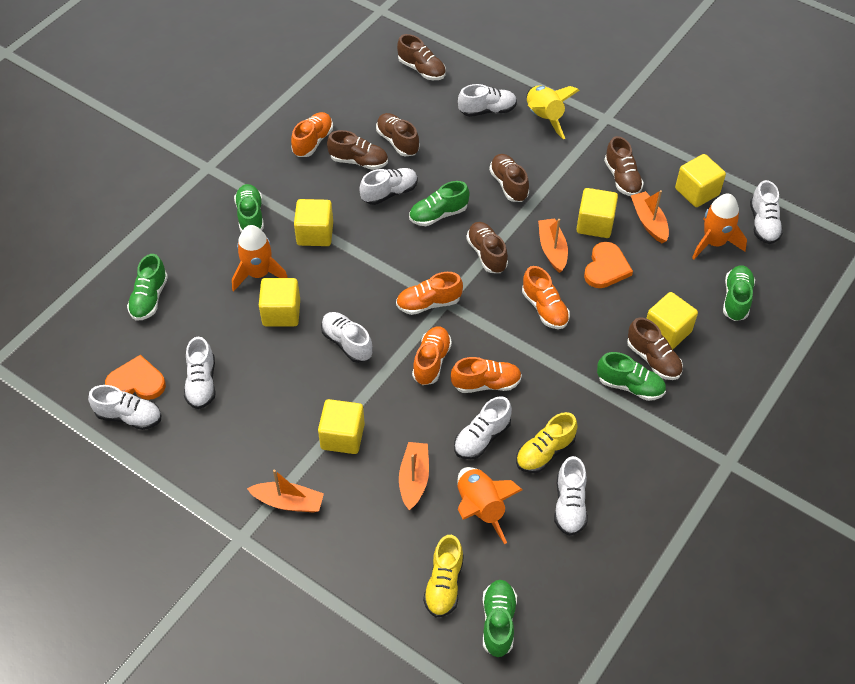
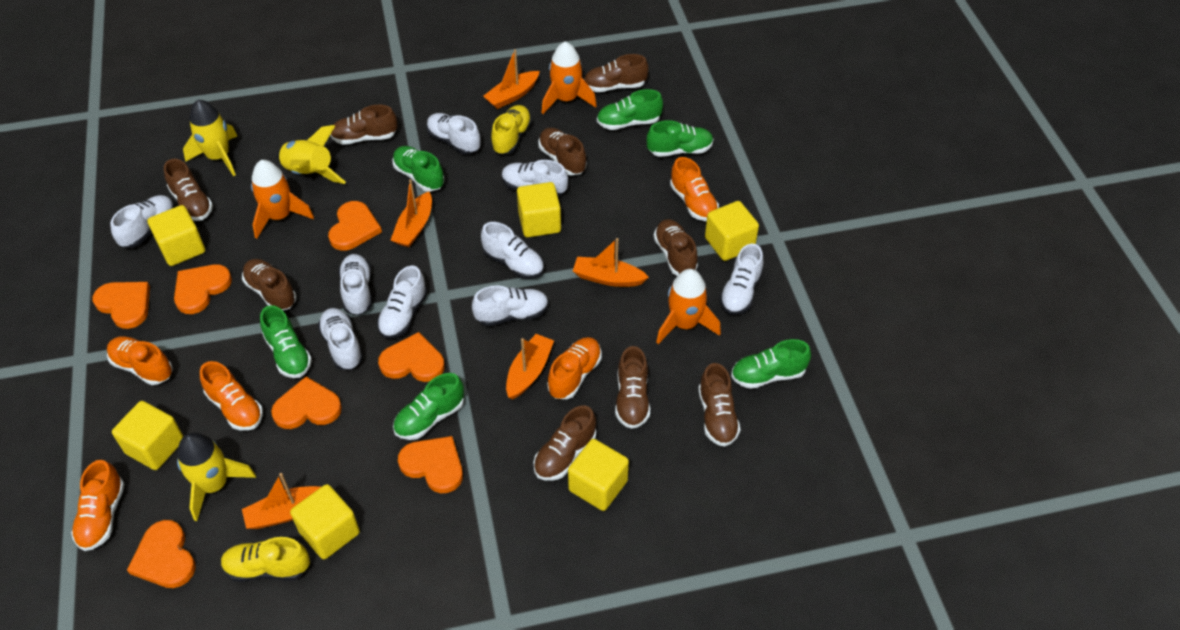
brown shoe: 7 -> 9
orange boat: 4 -> 5
orange heart: 2 -> 7
white shoe: 8 -> 9
yellow rocket: 1 -> 3

